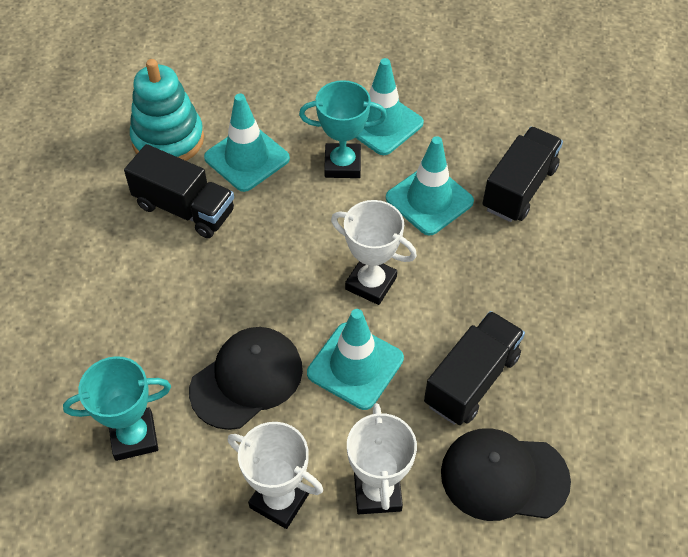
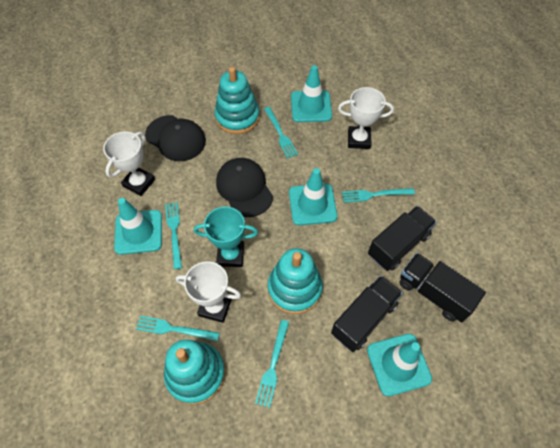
turquoise fork: 0 -> 5
turquoise stacking toy: 1 -> 3
turquoise trophy: 2 -> 1

